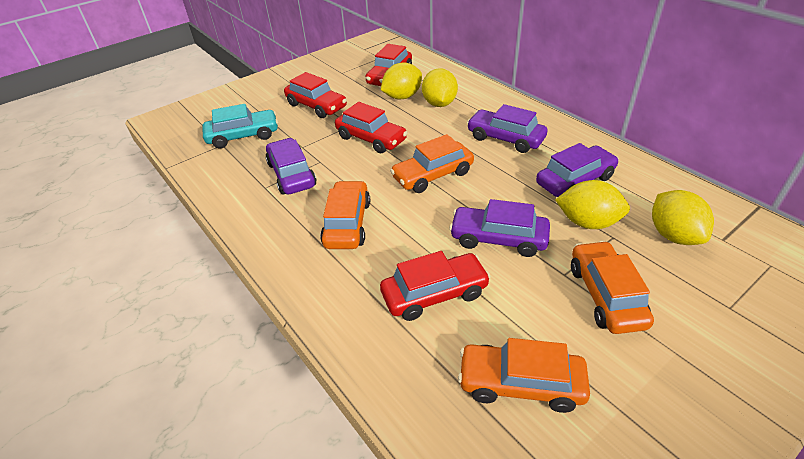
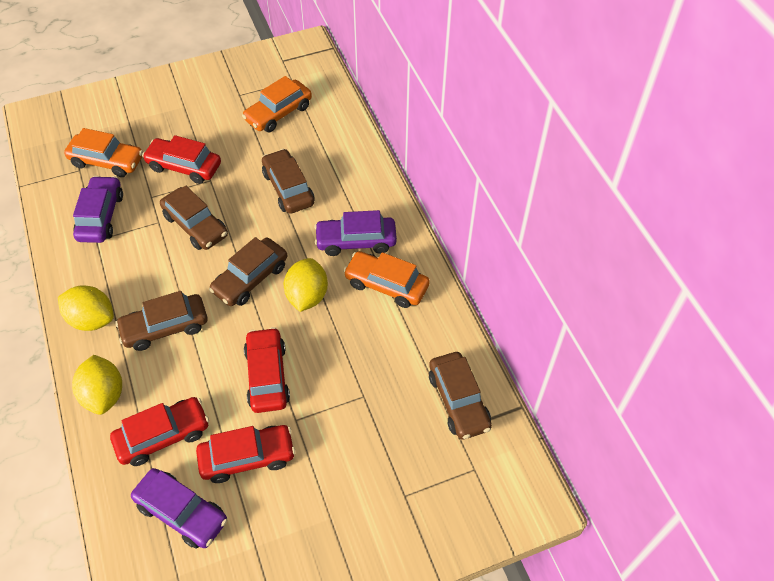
brown car: 0 -> 5
orange car: 4 -> 3
purple car: 4 -> 3
turquoise car: 1 -> 0
yellow lemon: 4 -> 3

